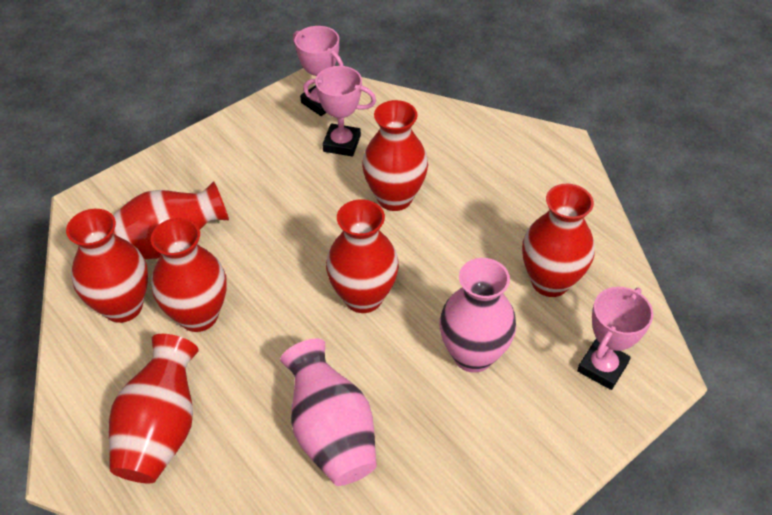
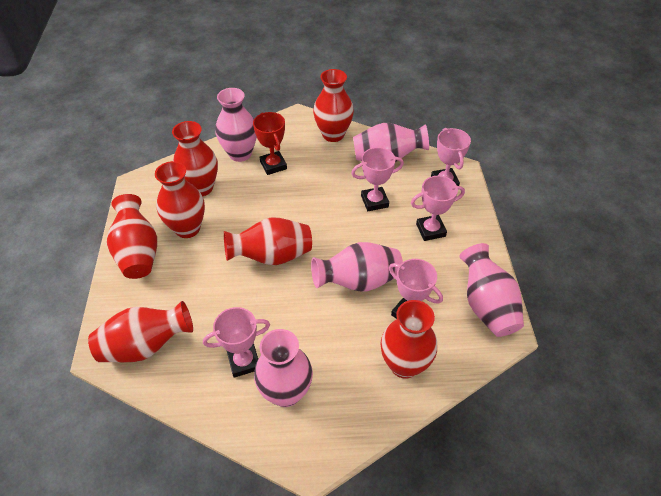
pink trophy: 3 -> 5
pink vase: 2 -> 5
red trophy: 0 -> 1

